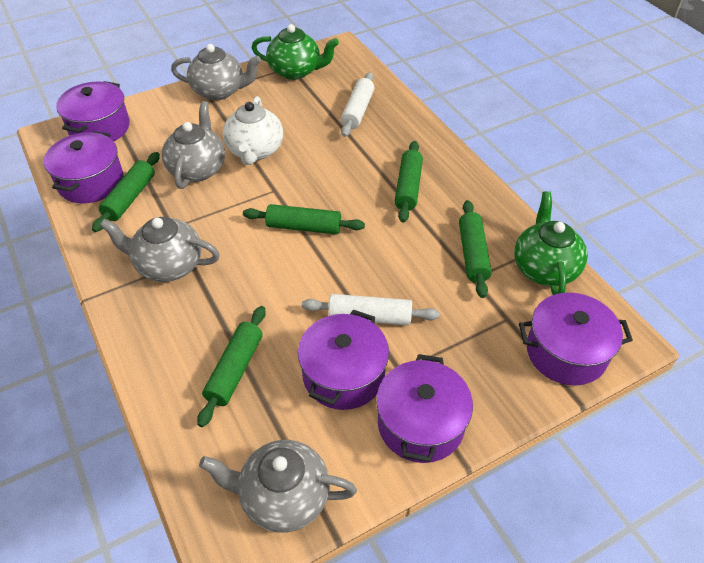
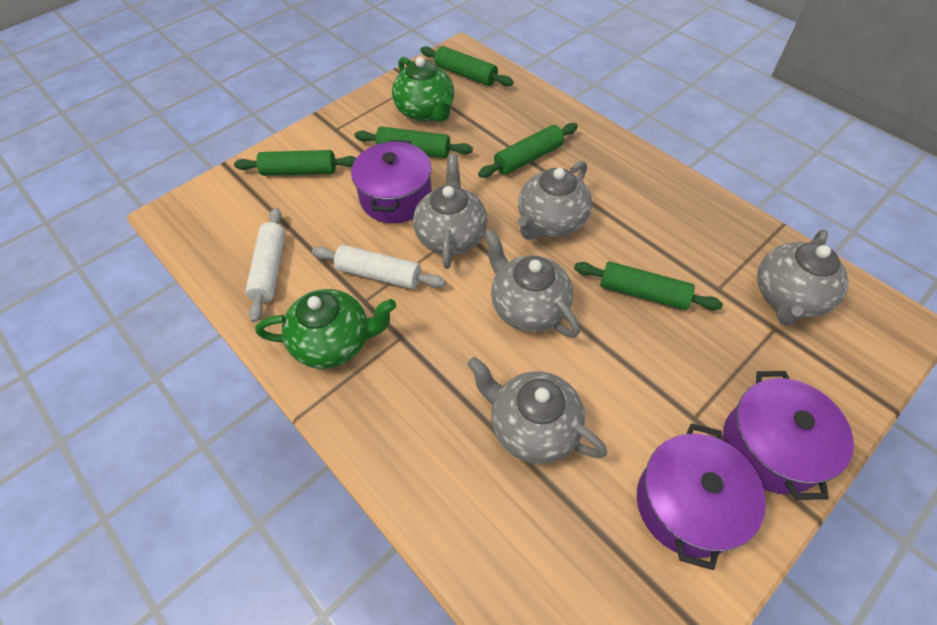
grey teapot: 4 -> 5
purple pot: 5 -> 3
white teapot: 1 -> 0

